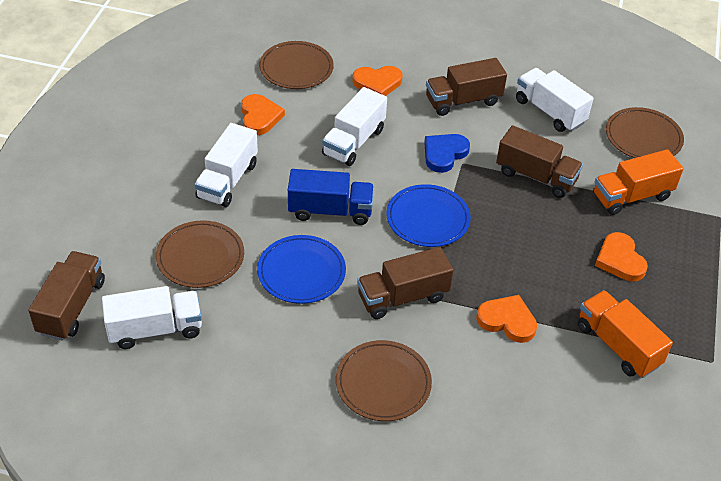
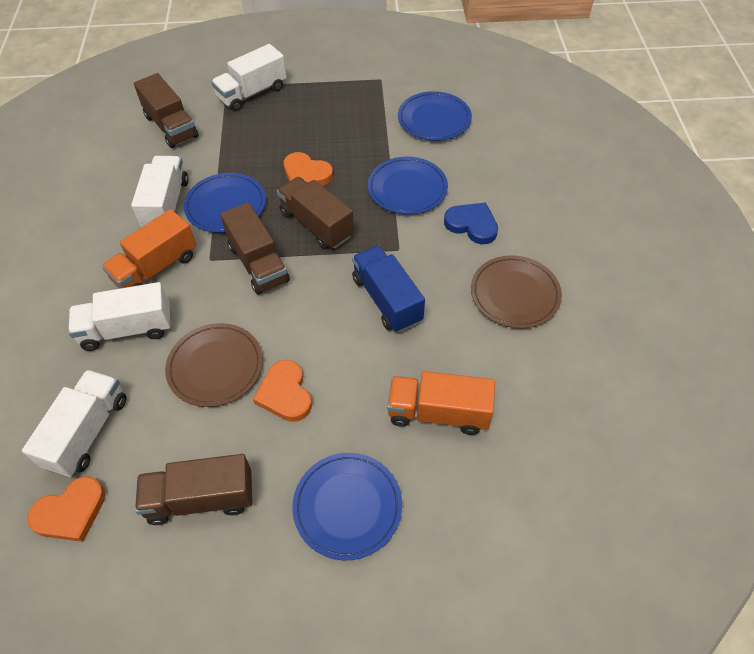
blue plate: 2 -> 4
brown plate: 4 -> 2
orange heart: 4 -> 3

